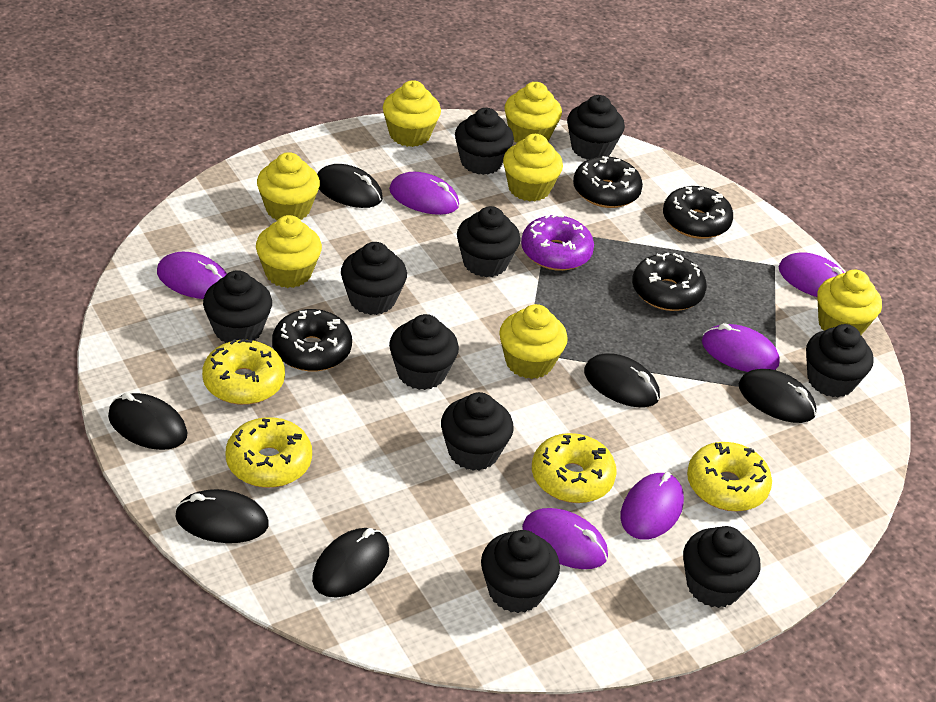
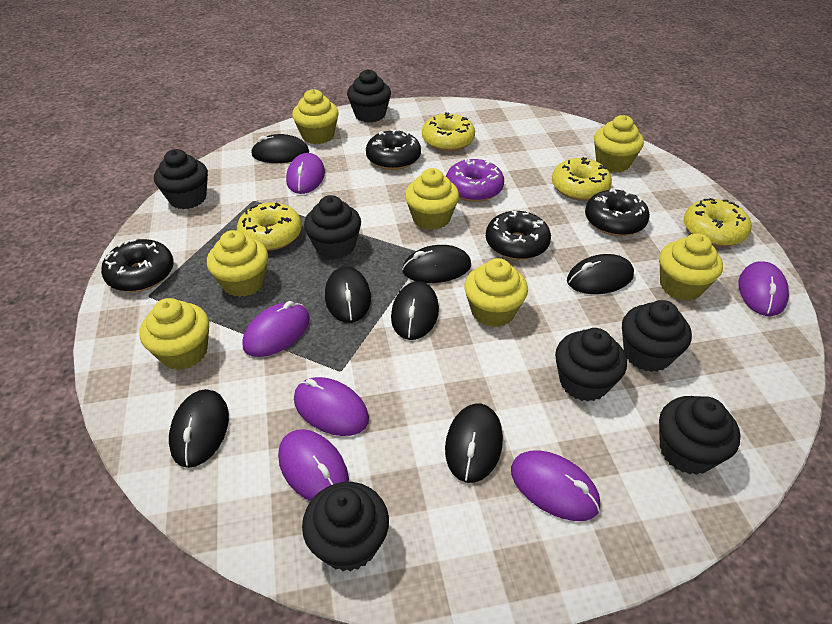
black cupcake: 10 -> 7
black mouse: 6 -> 7

